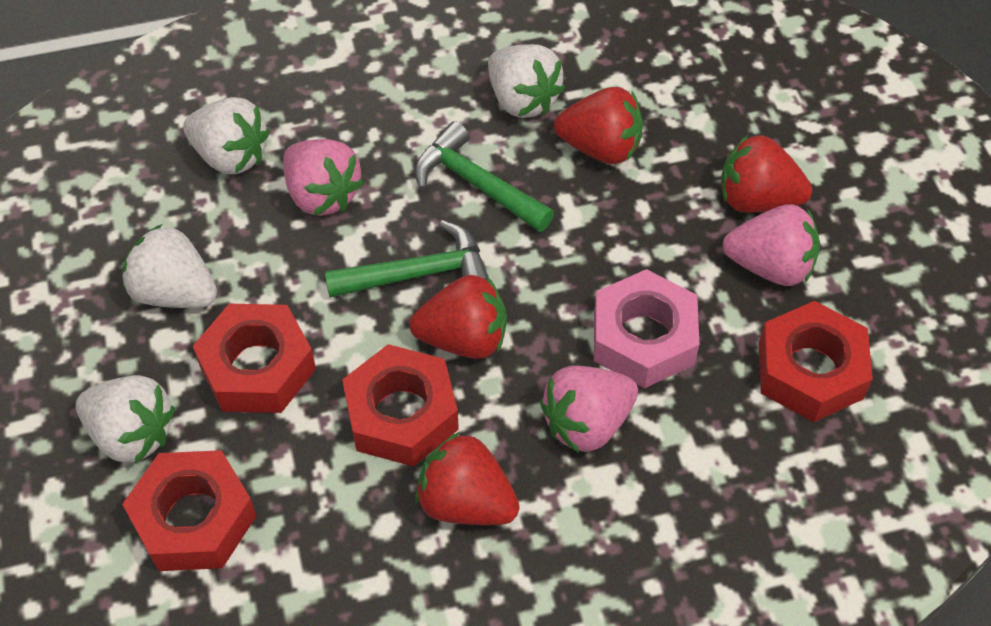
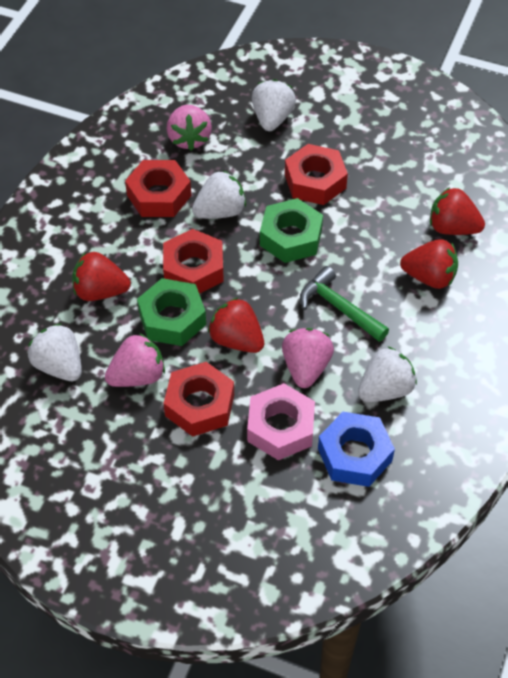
blue nut: 0 -> 1
green hammer: 2 -> 1
green nut: 0 -> 2

